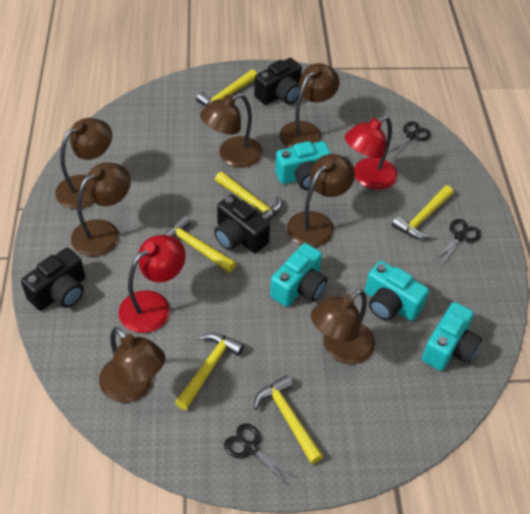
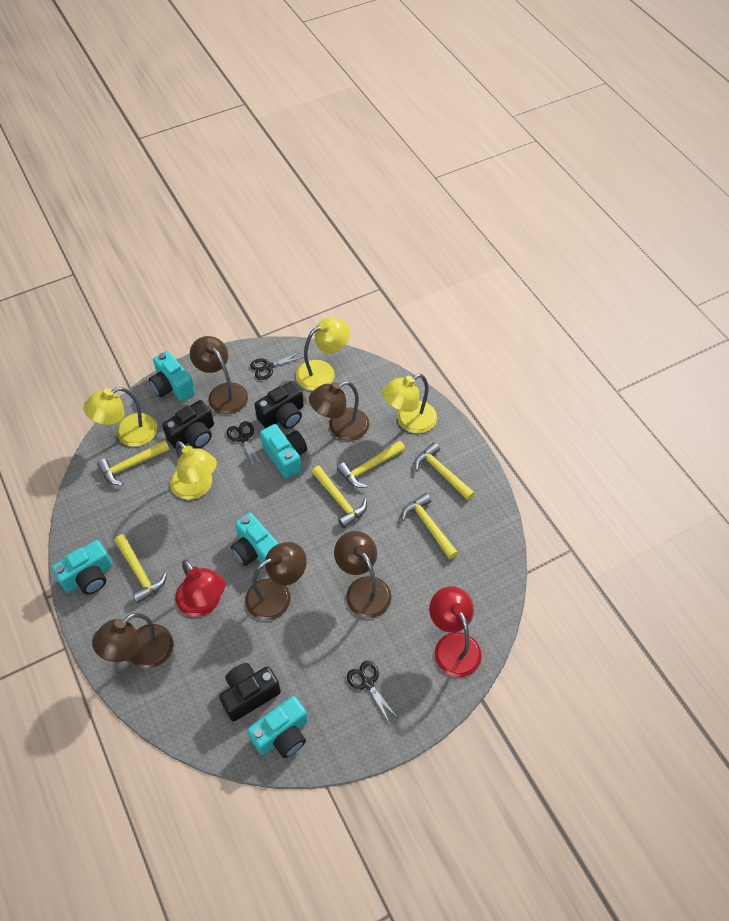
brown lamp: 7 -> 5
turquoise camera: 4 -> 5
yellow lamp: 0 -> 4

